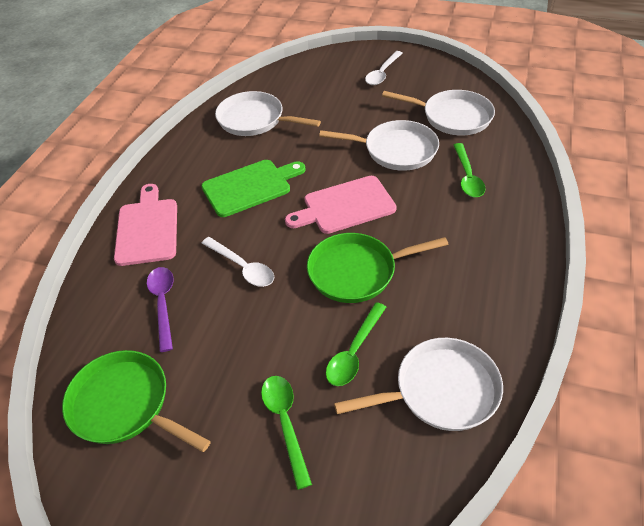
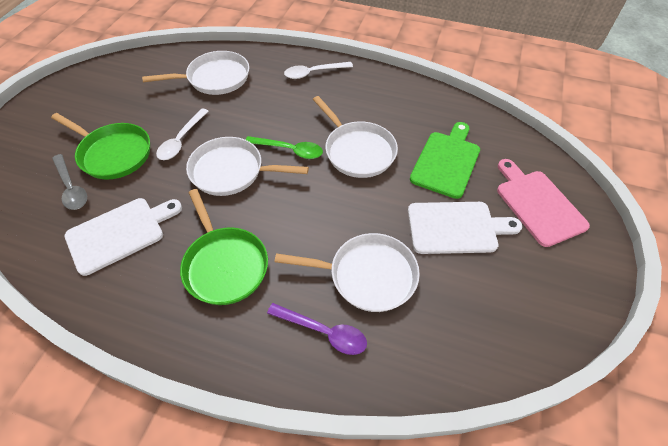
green spoon: 3 -> 1
grey spoon: 0 -> 1
pink cutting board: 2 -> 1
white cutting board: 0 -> 2

